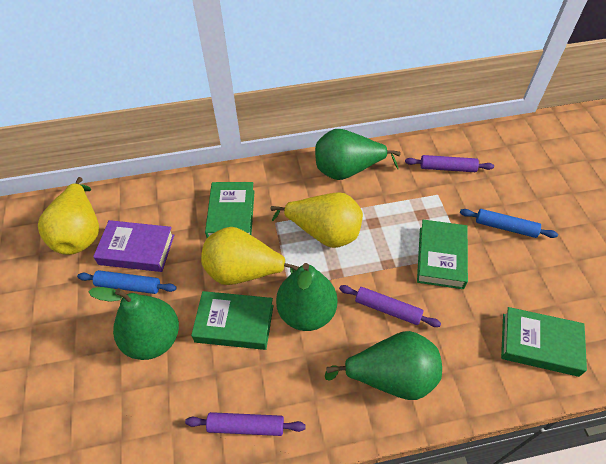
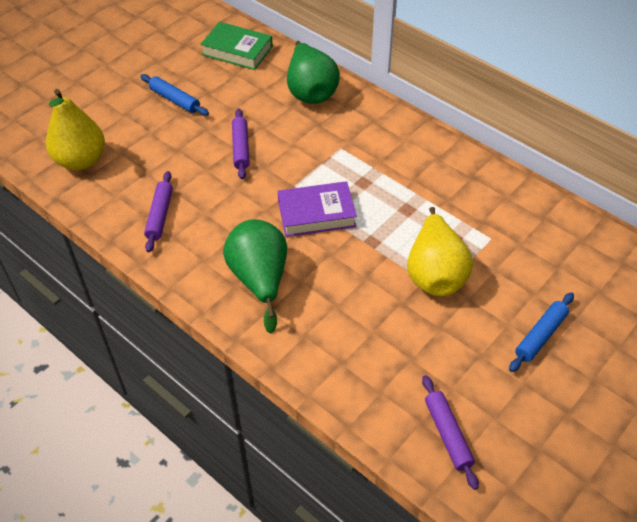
green book: 4 -> 1
green pear: 4 -> 2
yellow pear: 3 -> 2

